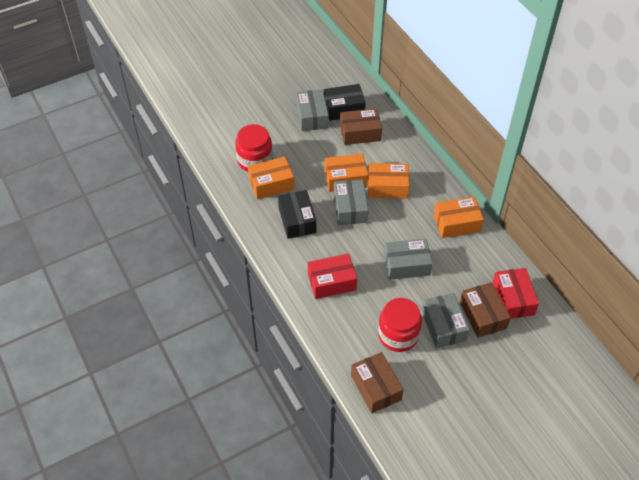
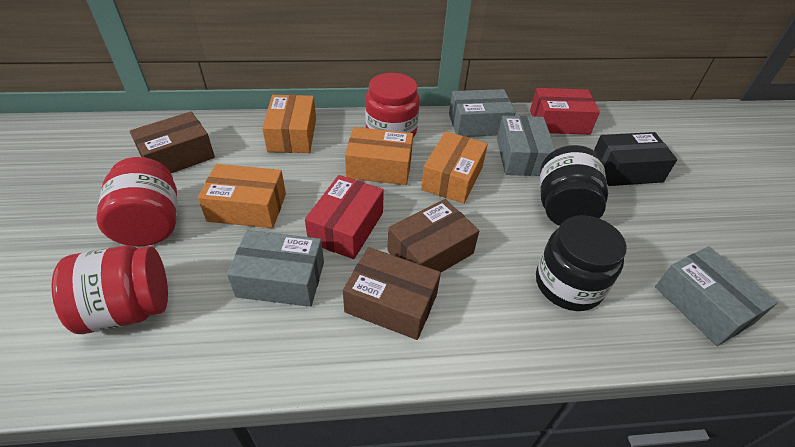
black box: 2 -> 1
black jar: 0 -> 2
red jar: 2 -> 3

